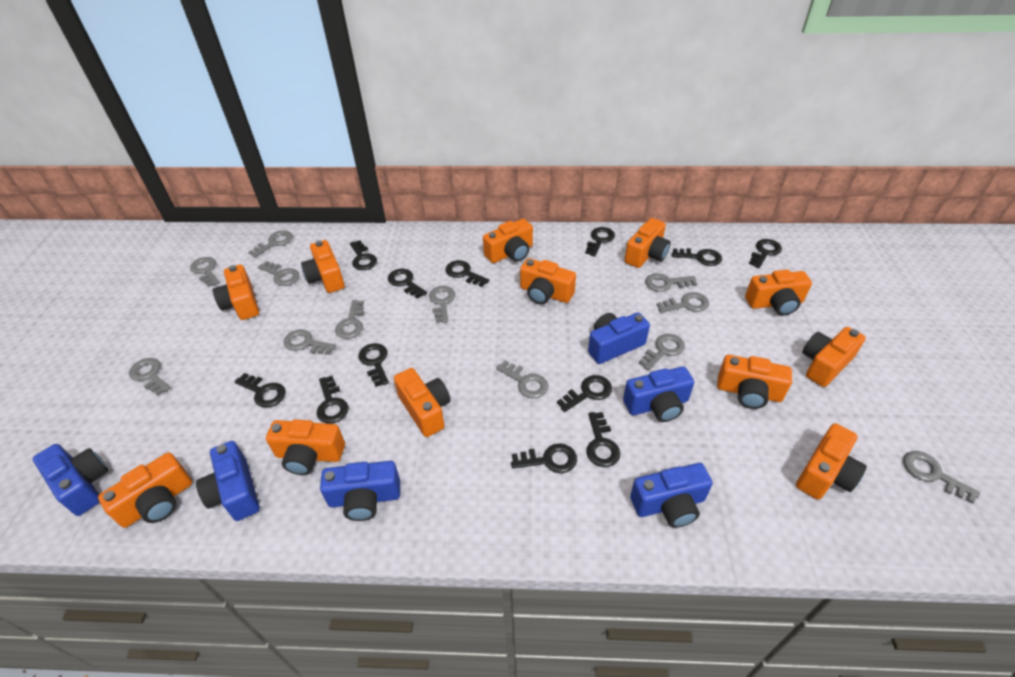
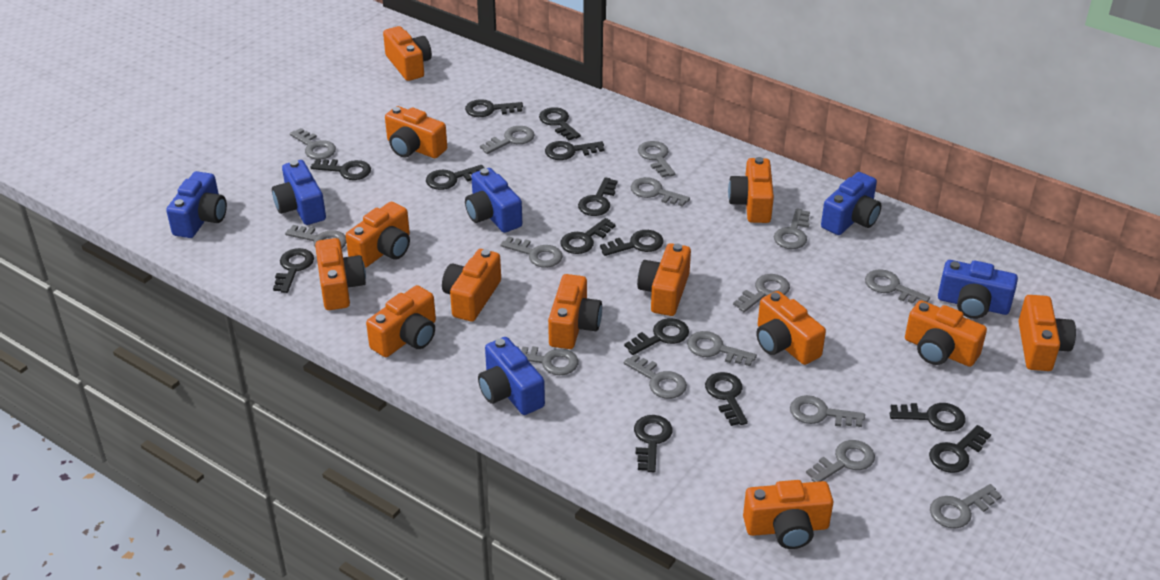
black key: 12 -> 14
grey key: 12 -> 15
orange camera: 12 -> 13

